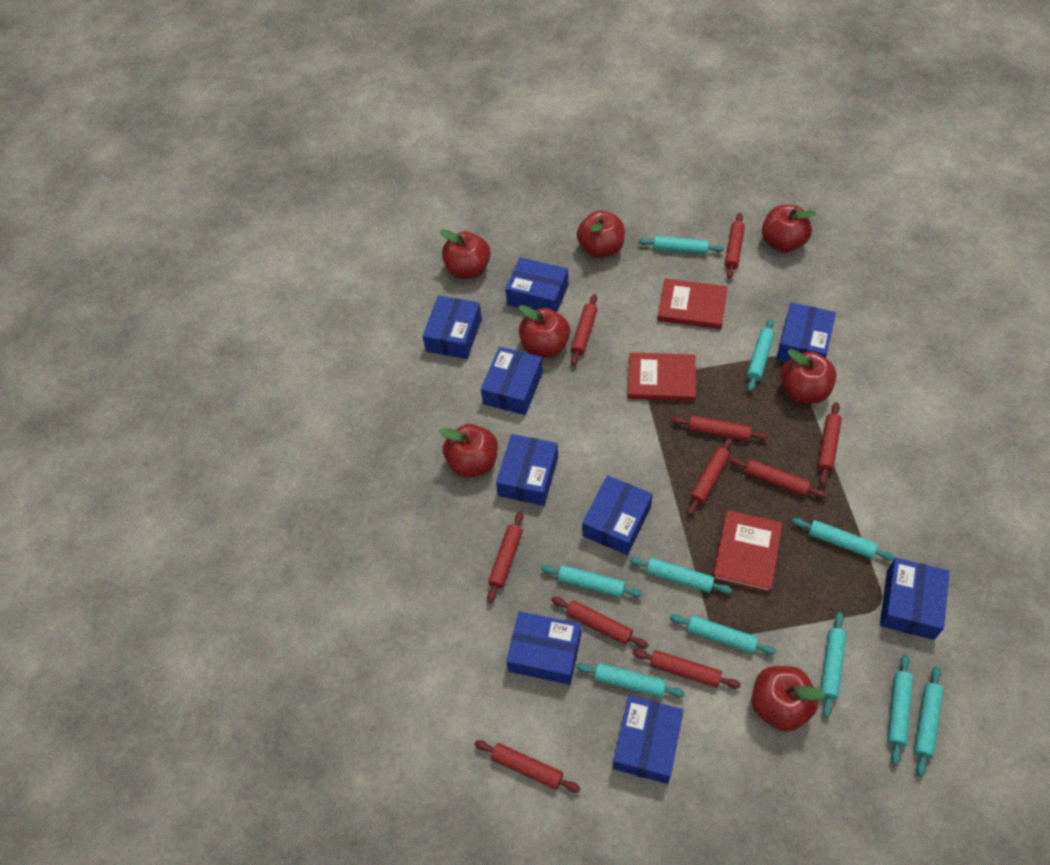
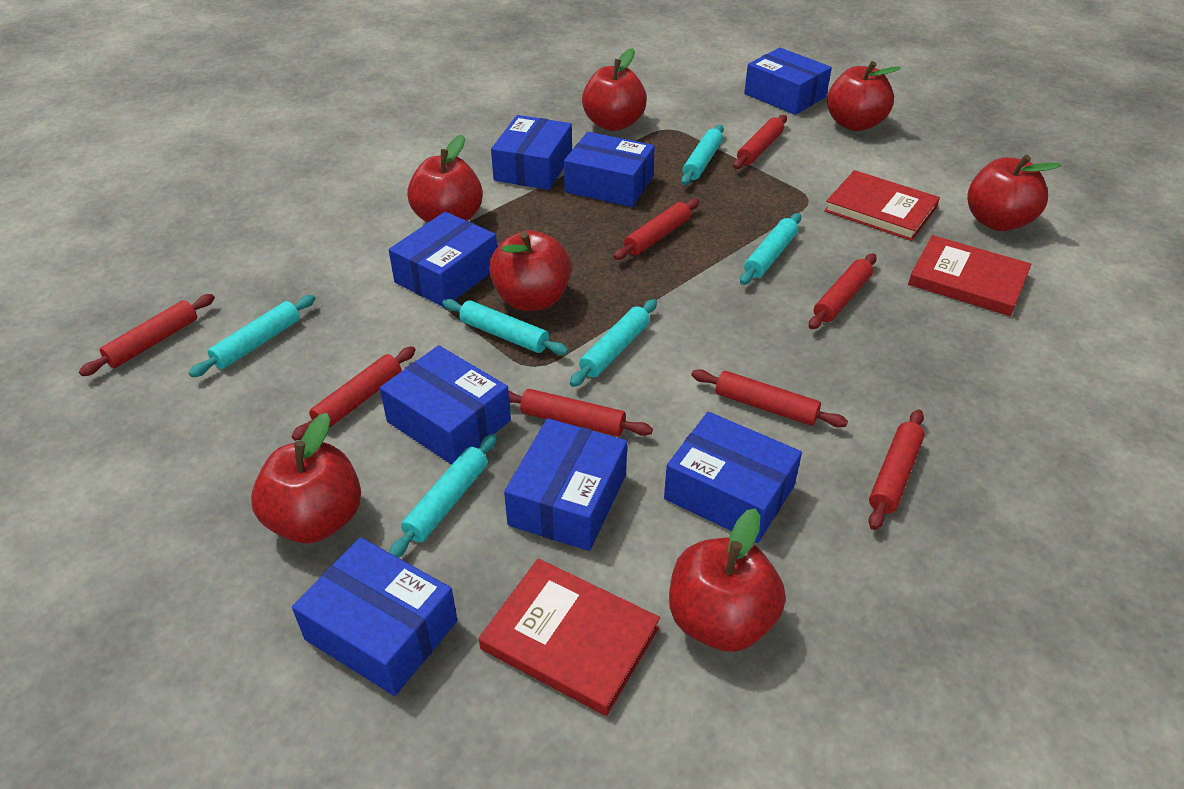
blue box: 9 -> 8
red rolling pin: 10 -> 8
turquoise rolling pin: 10 -> 6

